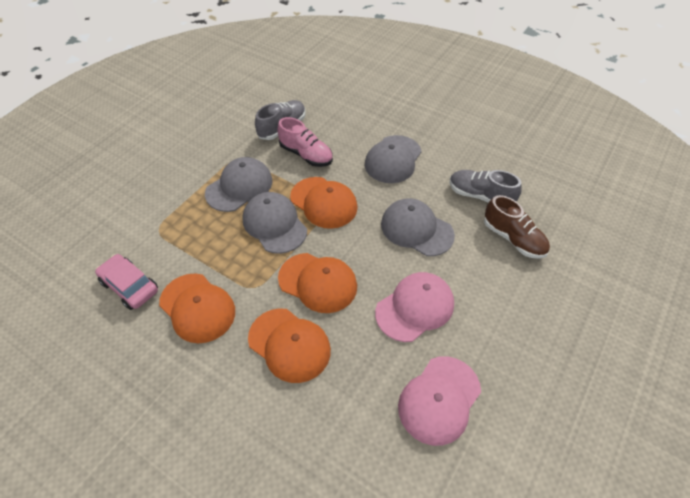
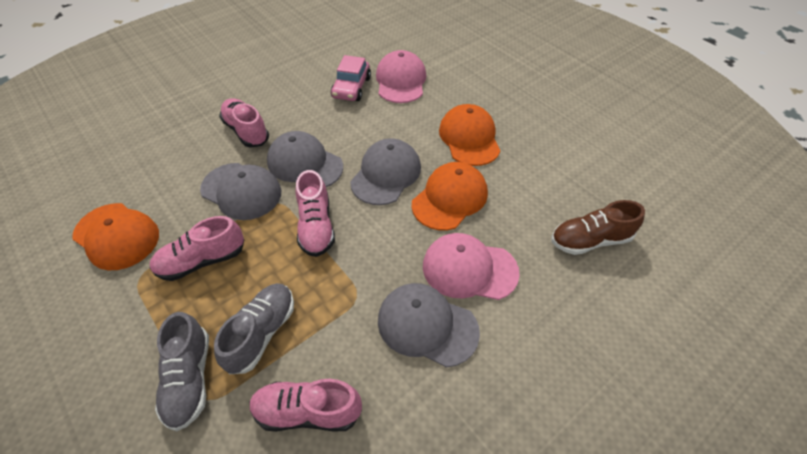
orange cap: 4 -> 3
pink shoe: 1 -> 4

